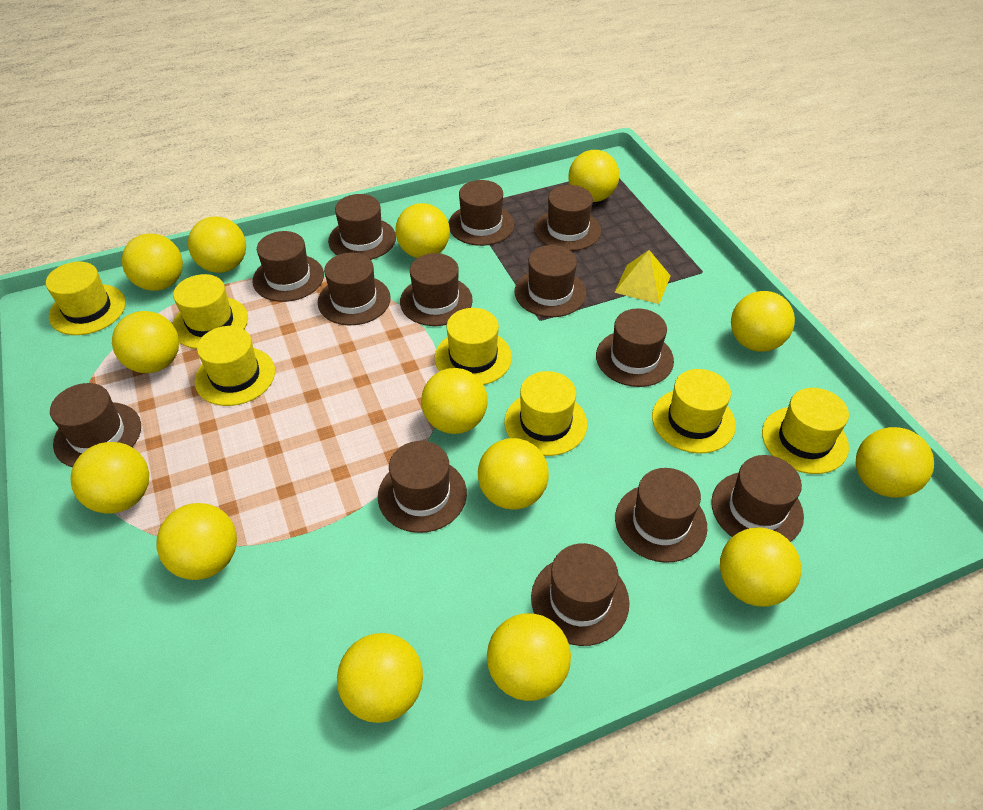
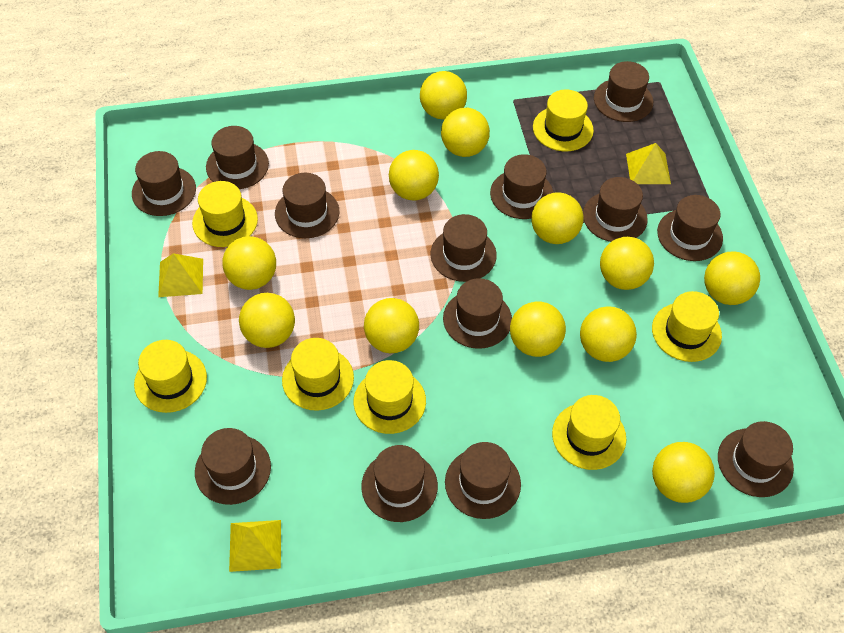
yellow ball: 14 -> 12
yellow pyramid: 1 -> 3

